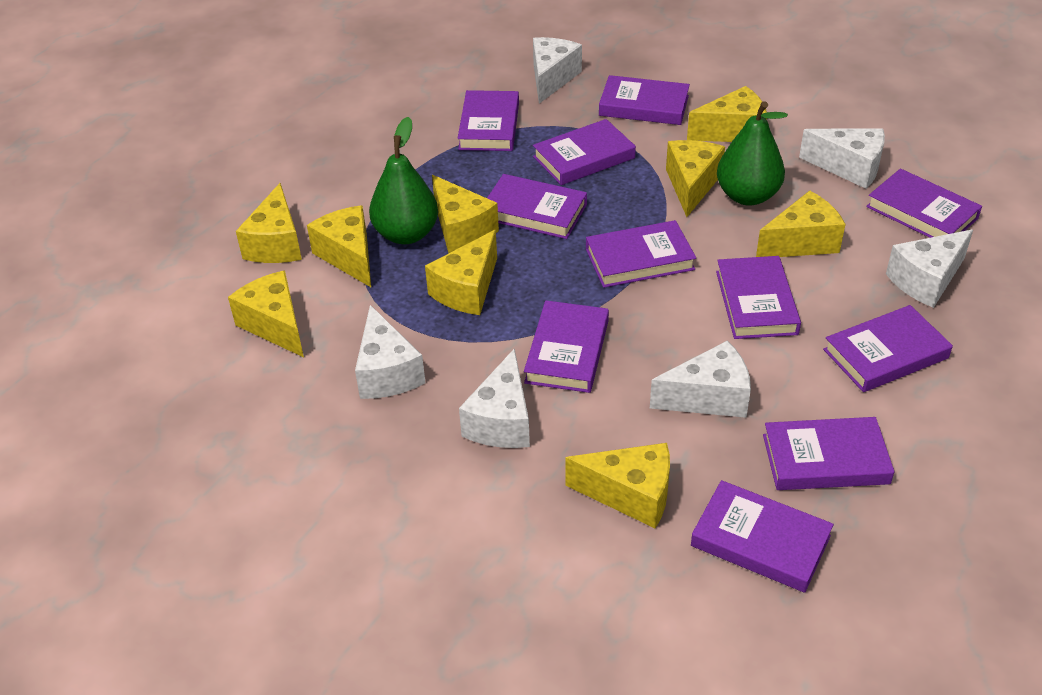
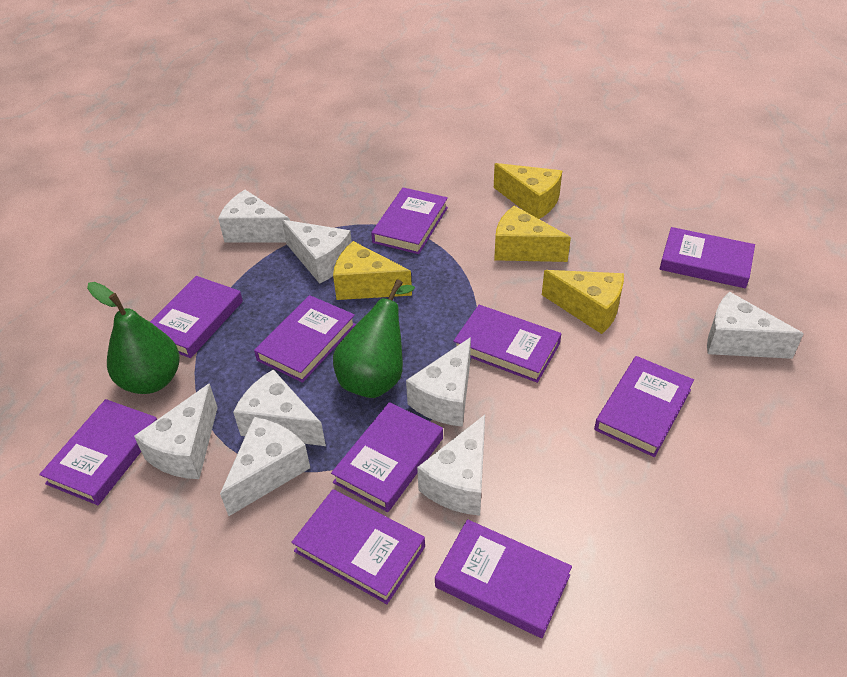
purple book: 11 -> 10
white cheese: 6 -> 8
yellow cheese: 9 -> 4

